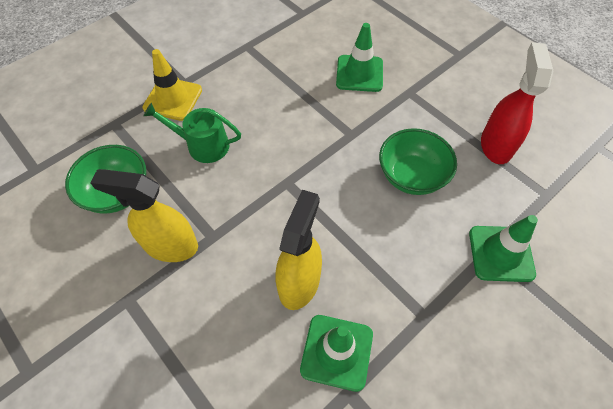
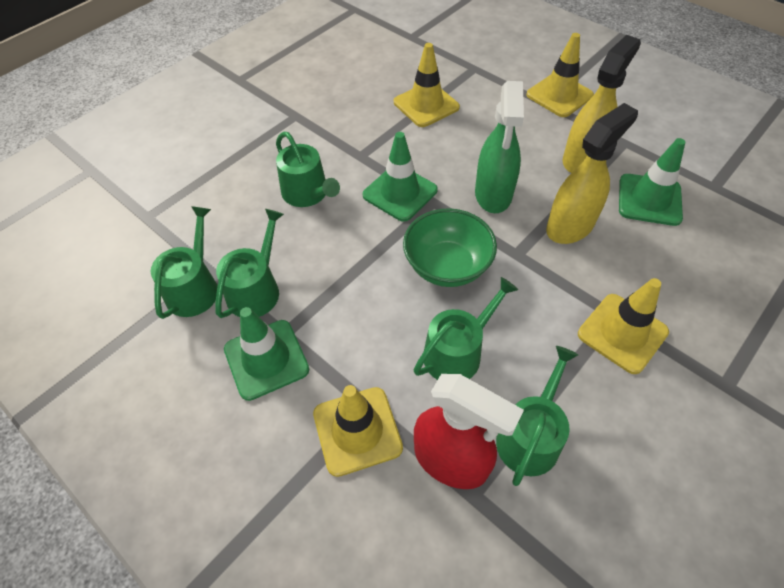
green bowl: 2 -> 1
green spray bottle: 0 -> 1
green watering can: 1 -> 5
yellow traffic cone: 1 -> 4

